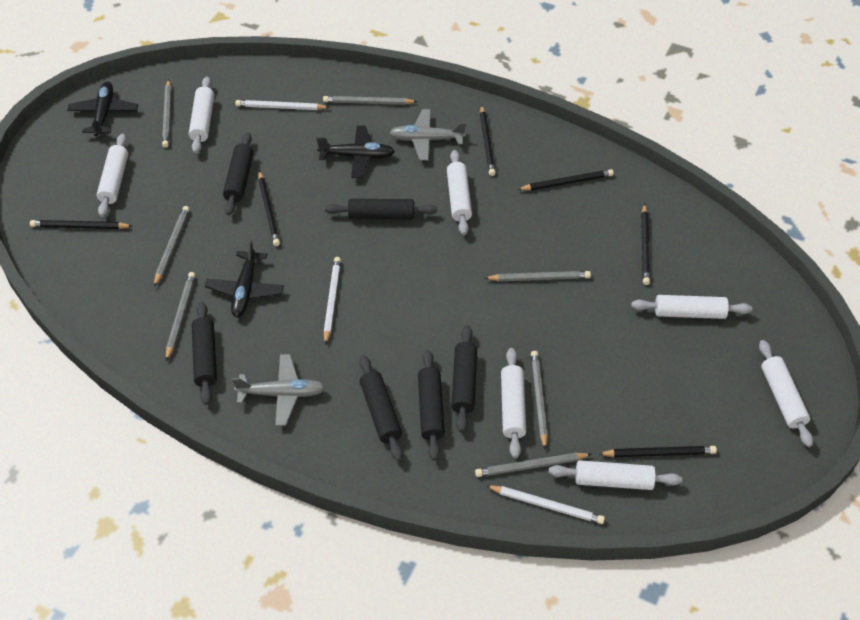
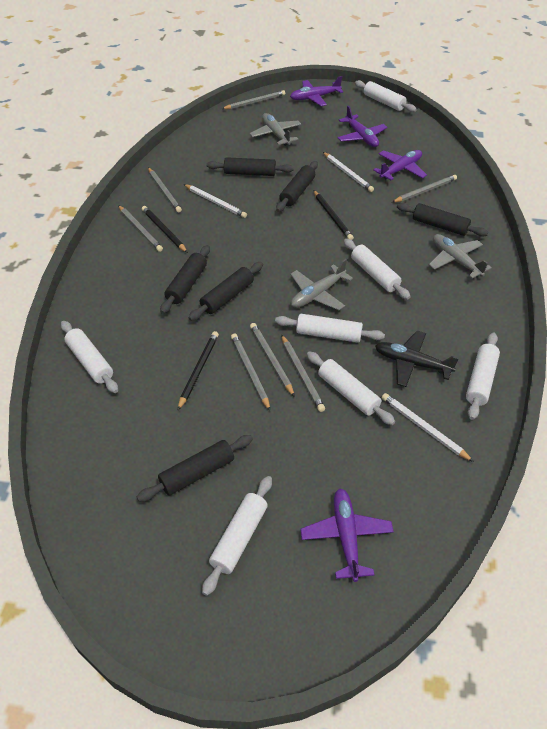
black pencil: 6 -> 3
black plane: 3 -> 1
grey plane: 2 -> 3
purple plane: 0 -> 4

